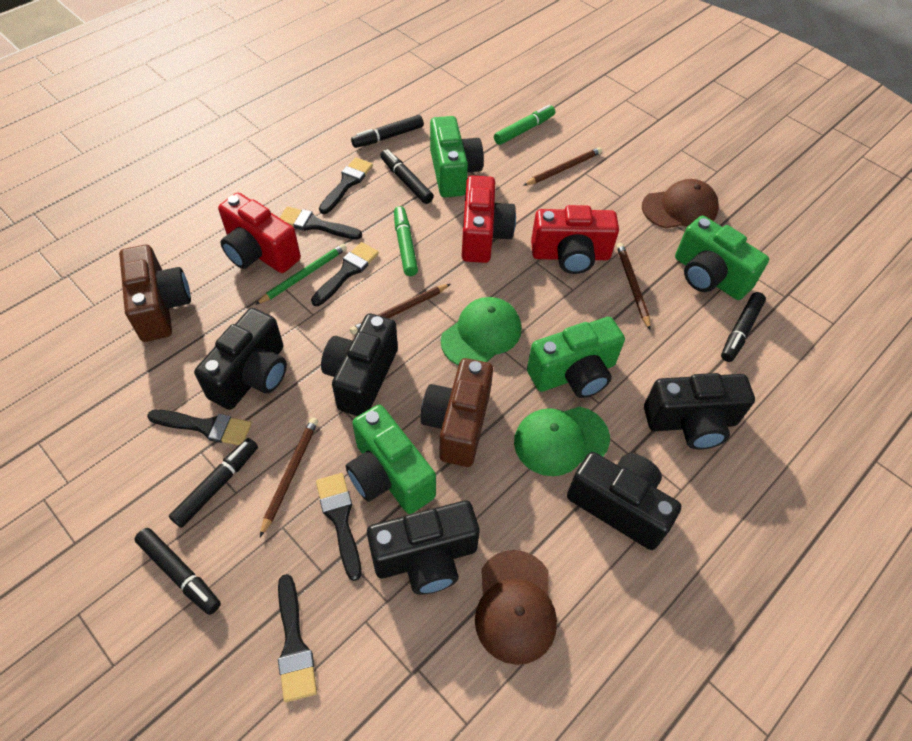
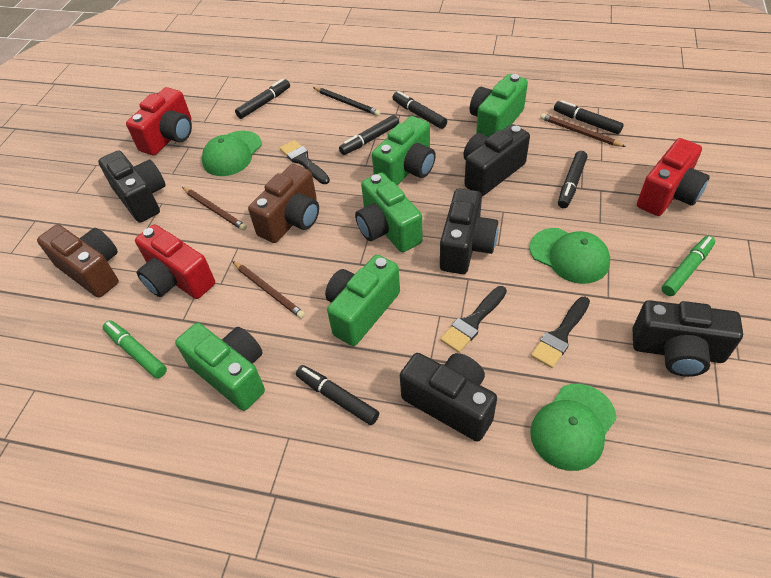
black brush: 6 -> 3
black marker: 5 -> 6
black pencil: 0 -> 1
brown cap: 2 -> 0
brown pencil: 4 -> 3
green camera: 4 -> 5
green cap: 2 -> 3
green pencil: 1 -> 0

